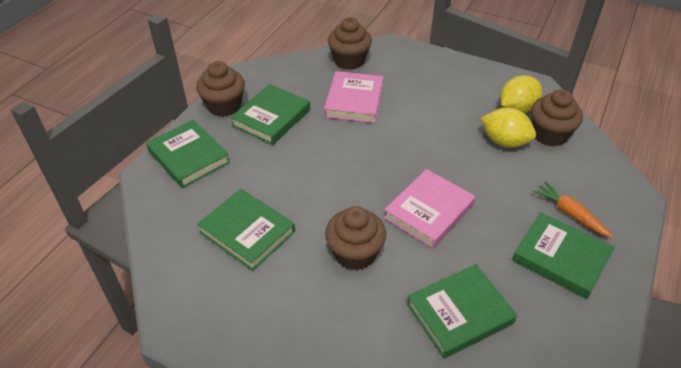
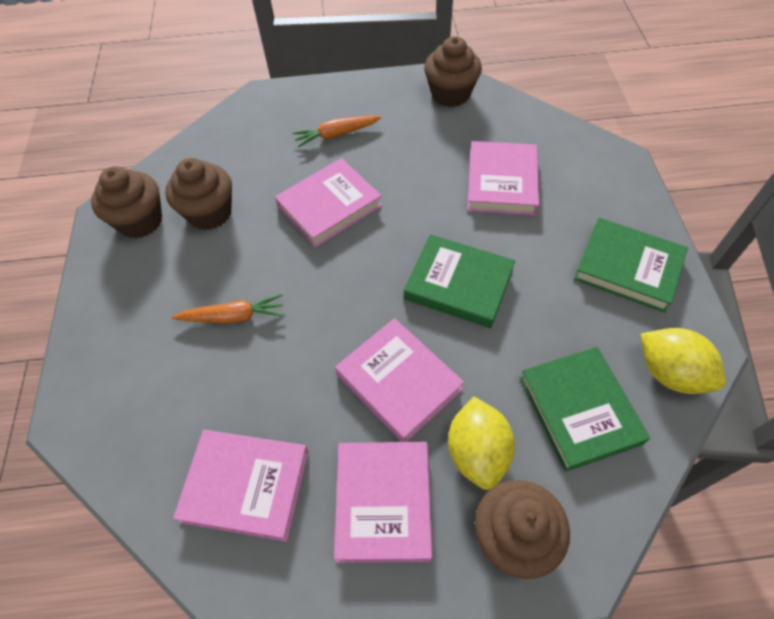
green book: 5 -> 3
orange carrot: 1 -> 2
pink book: 2 -> 5

